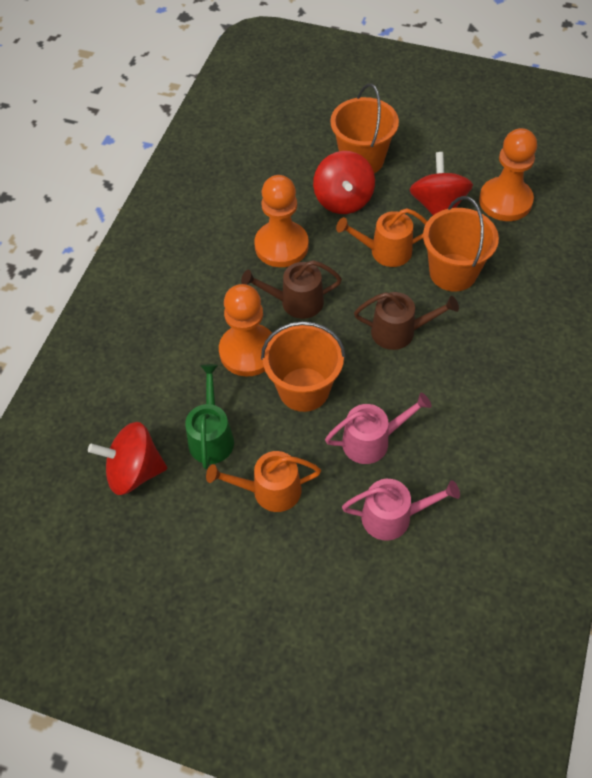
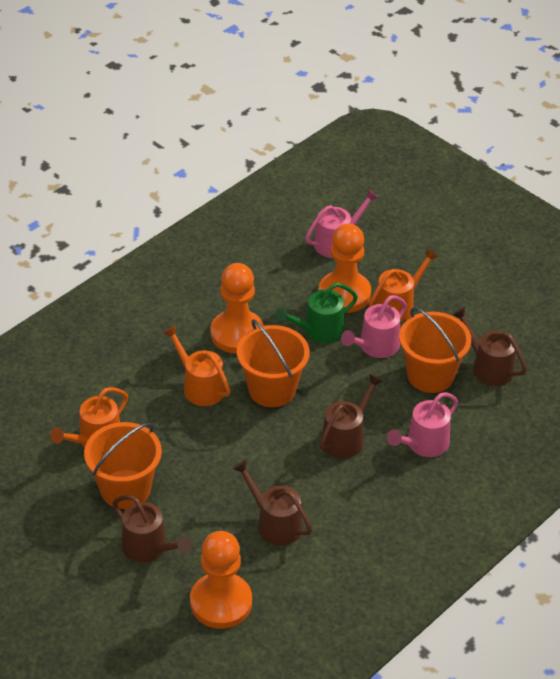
brown watering can: 2 -> 4
orange watering can: 2 -> 3
pink watering can: 2 -> 3
red spinning top: 3 -> 0

